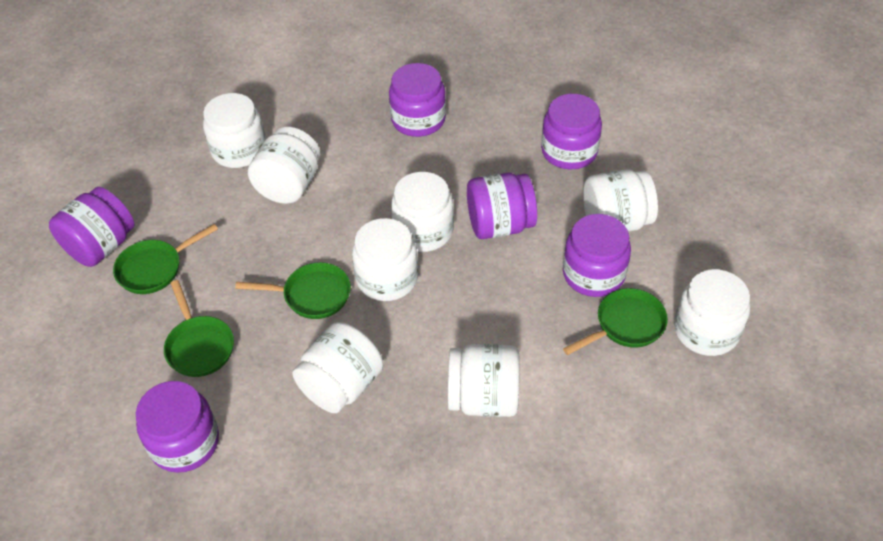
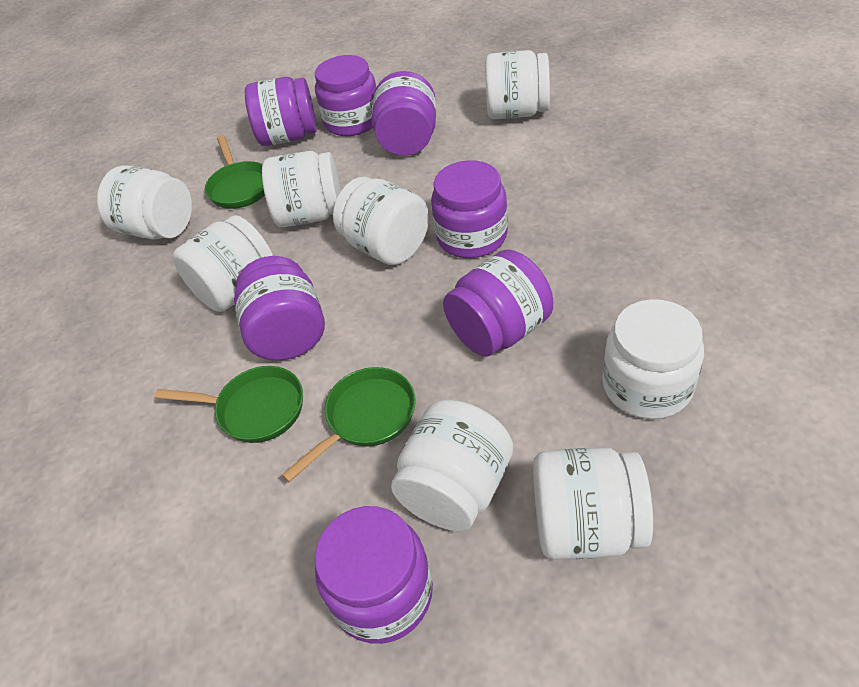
green pan: 4 -> 3
purple jar: 6 -> 7

